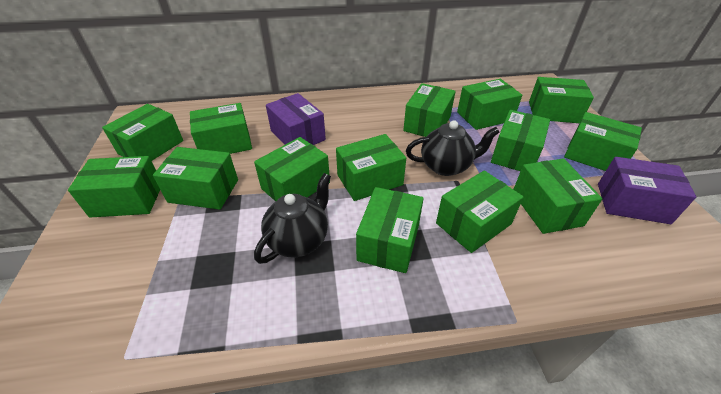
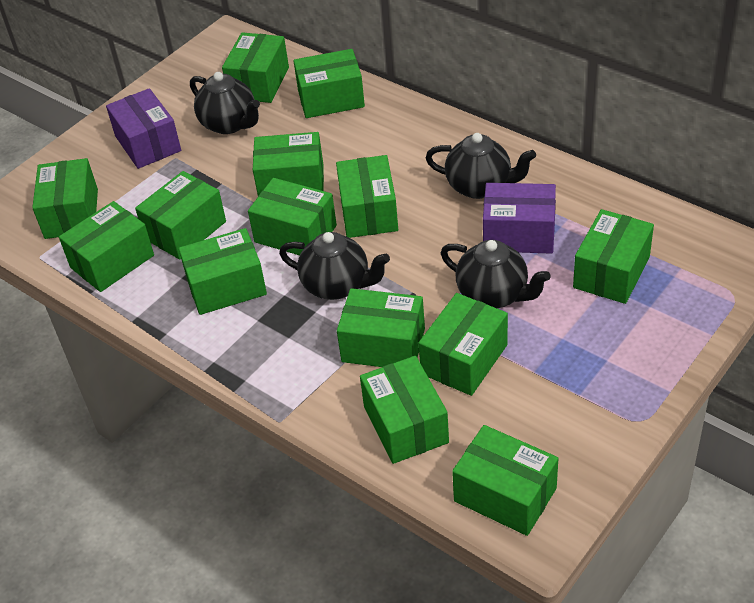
black teapot: 2 -> 4

